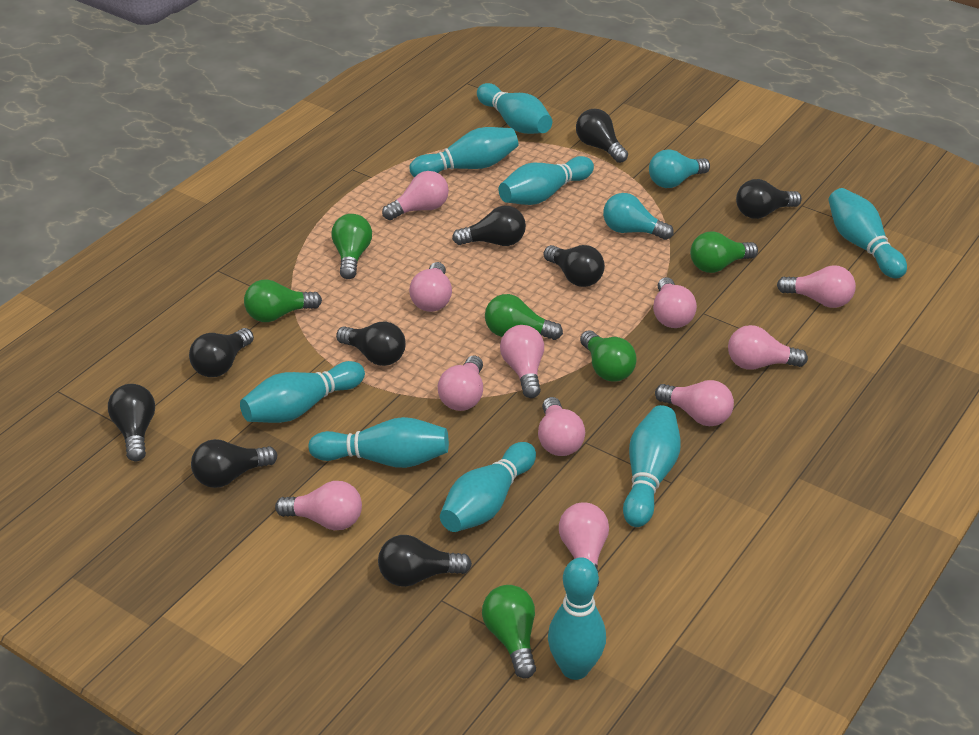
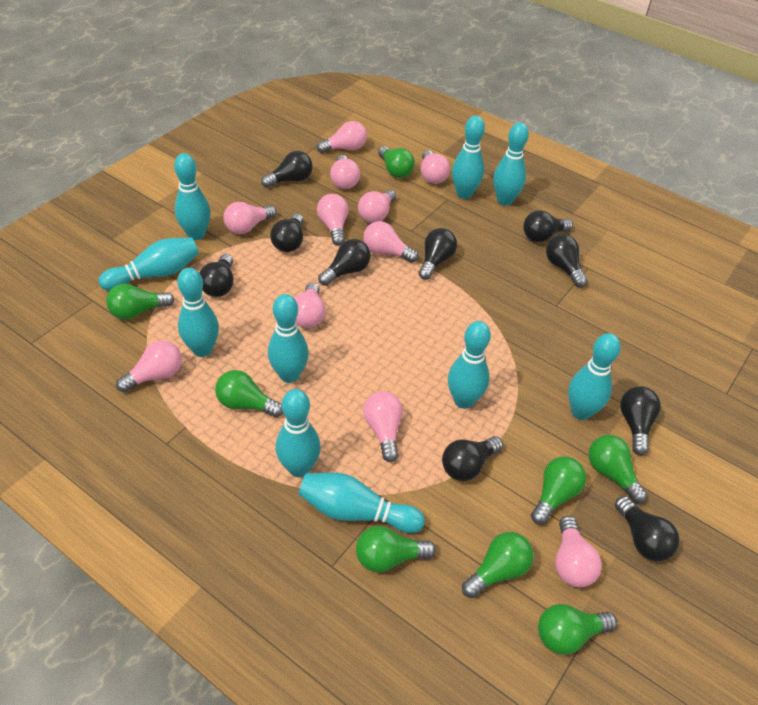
black light bulb: 9 -> 10
green light bulb: 6 -> 8
turquoise bowling pin: 9 -> 10
turquoise light bulb: 2 -> 0

